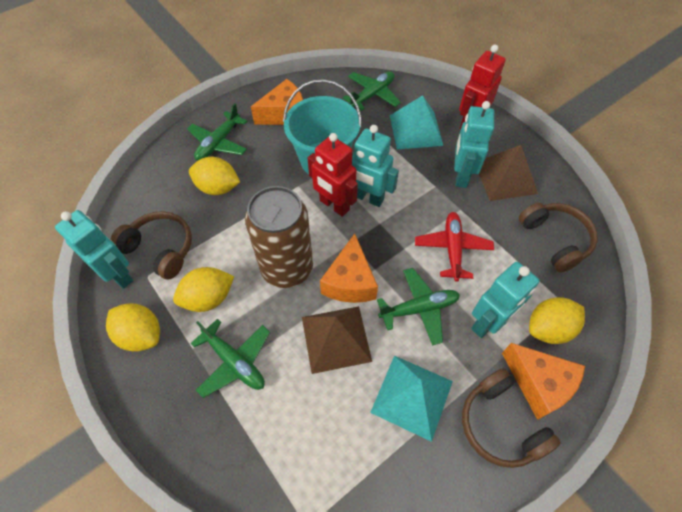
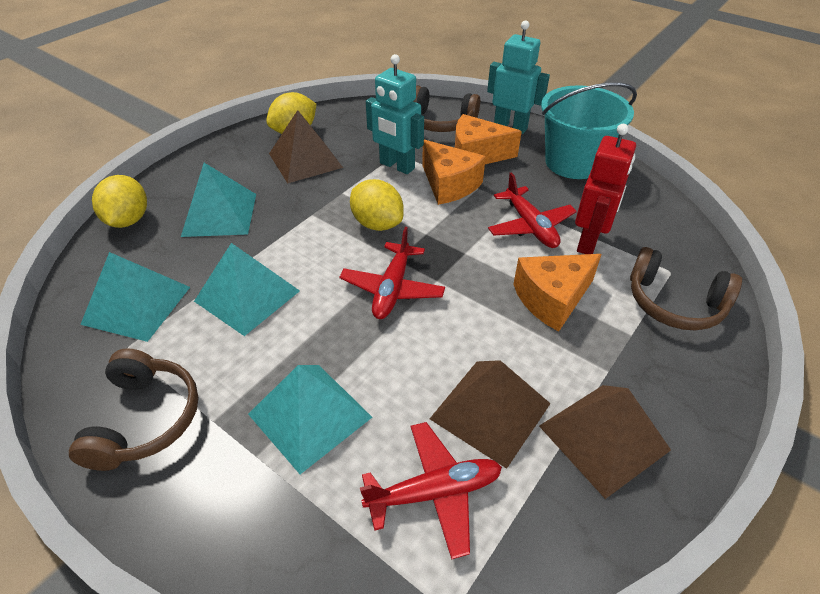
brown can: 1 -> 0
brown pyramid: 2 -> 3
green plane: 4 -> 0
red plane: 1 -> 3
red robot: 2 -> 1
turquoise pyramid: 2 -> 4
turquoise robot: 4 -> 2
yellow lemon: 4 -> 3

